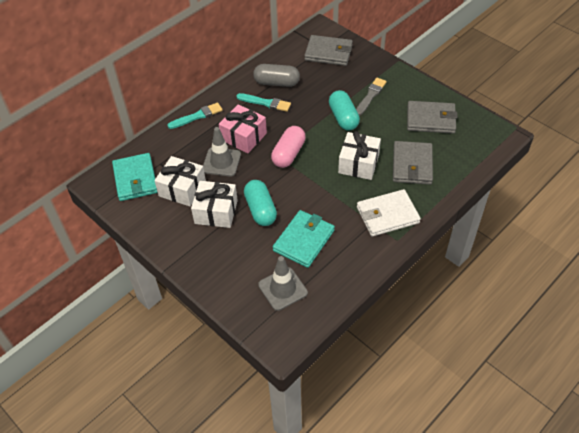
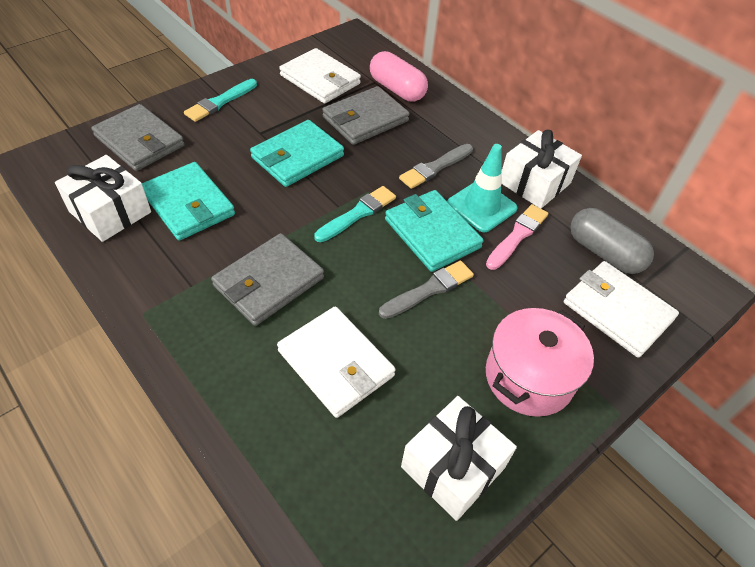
grey brush: 1 -> 2
grey traffic cone: 2 -> 0
pink brush: 0 -> 1
pink gift: 1 -> 0
pink pot: 0 -> 1
turquoise capsule: 2 -> 0
turquoise traffic cone: 0 -> 1
turquoise wallet: 2 -> 3
white wallet: 1 -> 3

